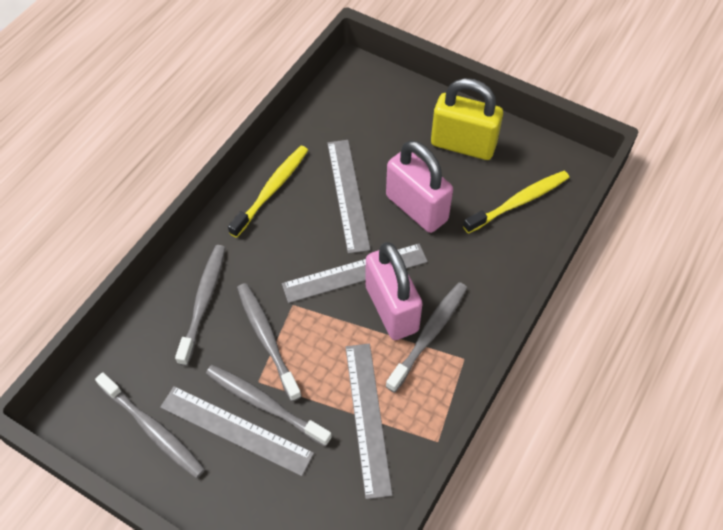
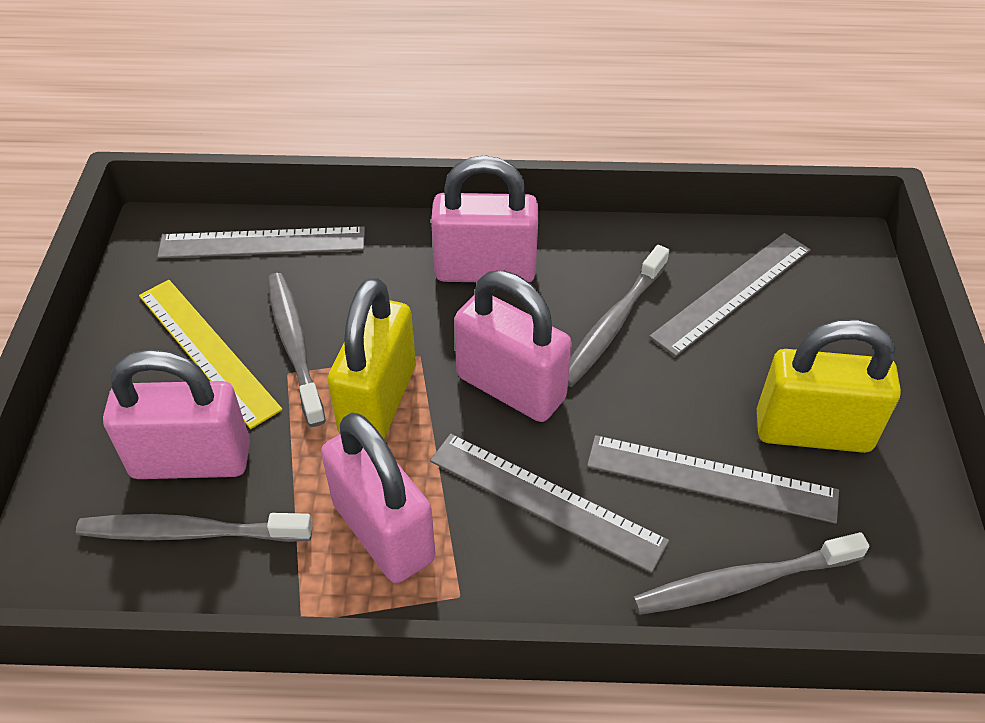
grey toothbrush: 5 -> 4
pink padlock: 2 -> 4
yellow padlock: 1 -> 2
yellow ruler: 0 -> 1
yellow toothbrush: 2 -> 0

